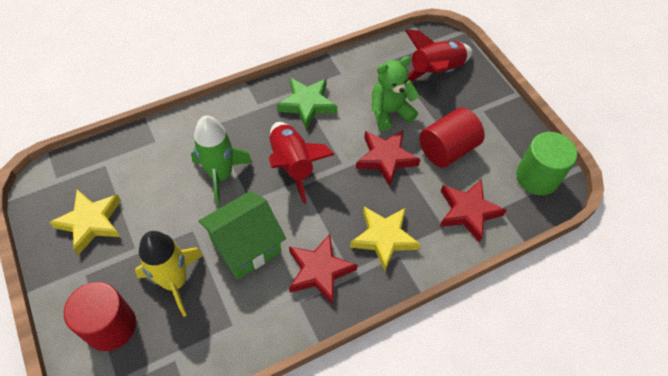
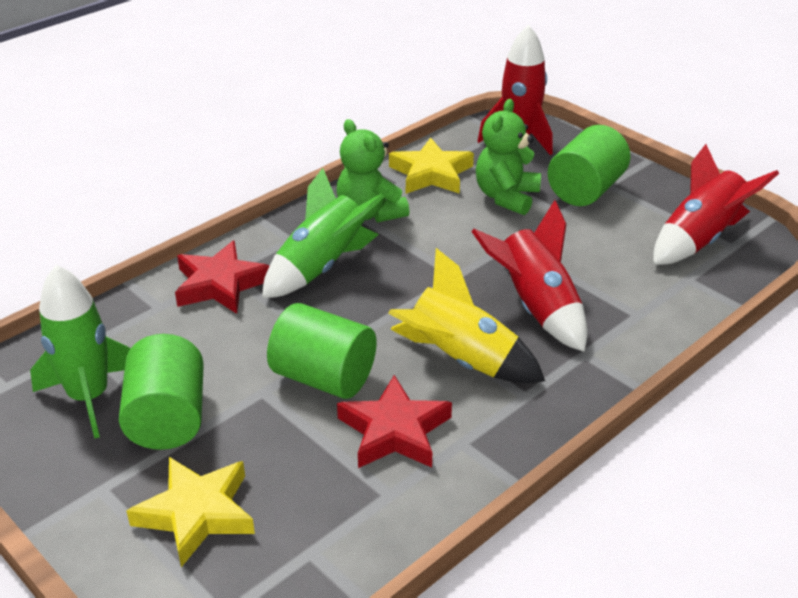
green cylinder: 1 -> 3
green house: 1 -> 0
green rocket: 1 -> 2
green star: 1 -> 0
green teddy bear: 1 -> 2
red cylinder: 2 -> 0
red rocket: 2 -> 3
red star: 3 -> 2

